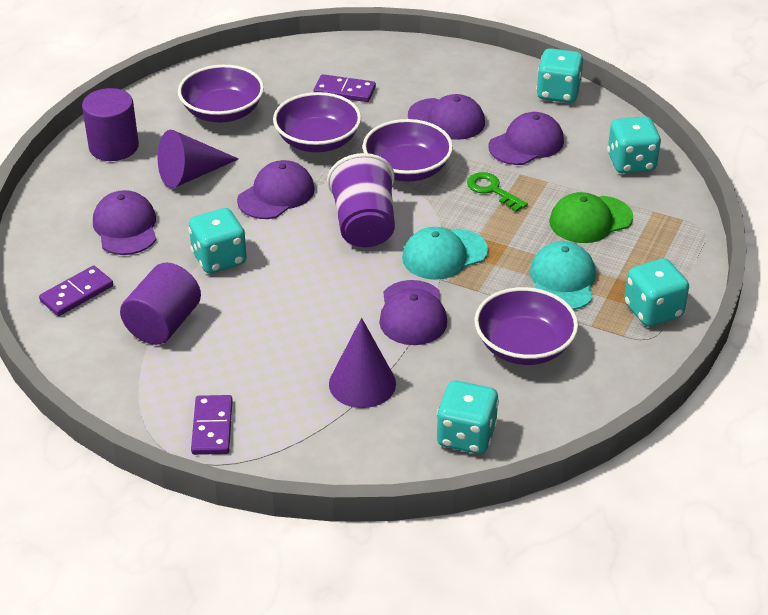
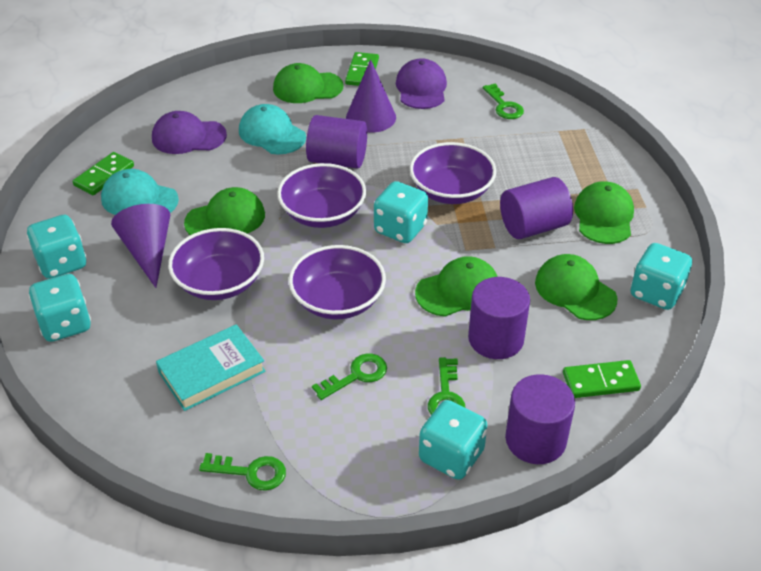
green cap: 1 -> 5
green domino: 0 -> 3
green key: 1 -> 4
purple cap: 5 -> 2
purple cup: 1 -> 0
purple cylinder: 2 -> 4
purple domino: 3 -> 0
turquoise book: 0 -> 1

